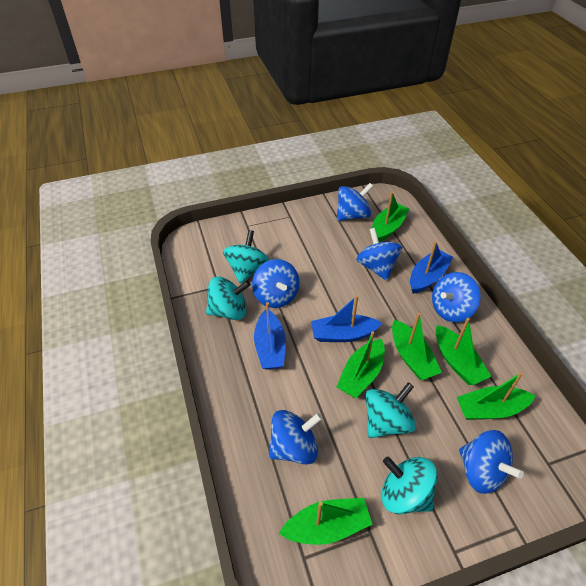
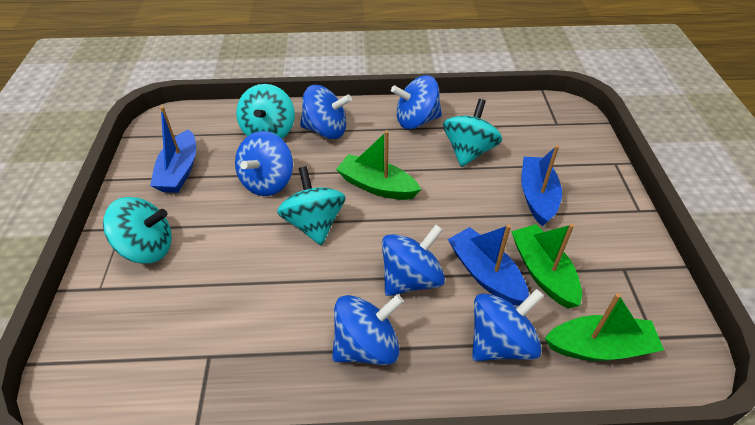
green boat: 6 -> 3

